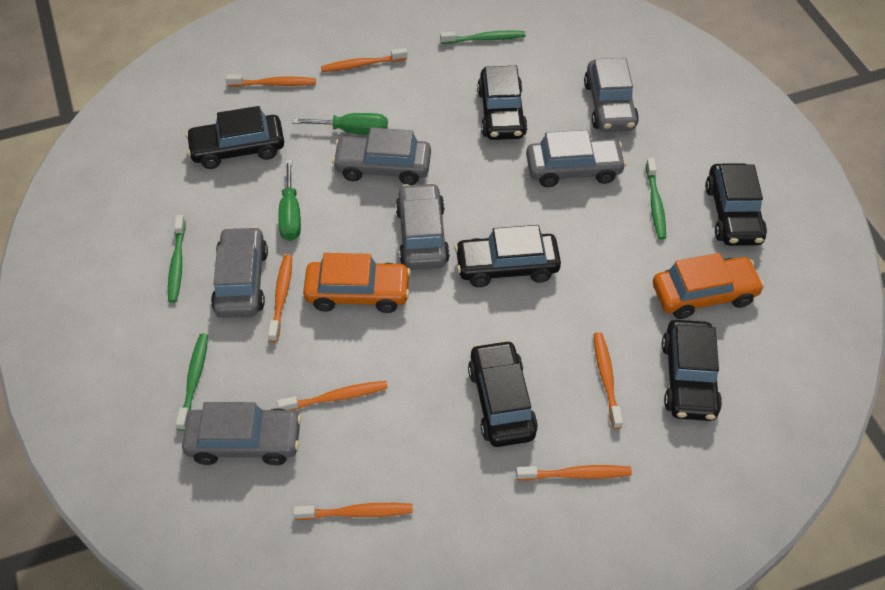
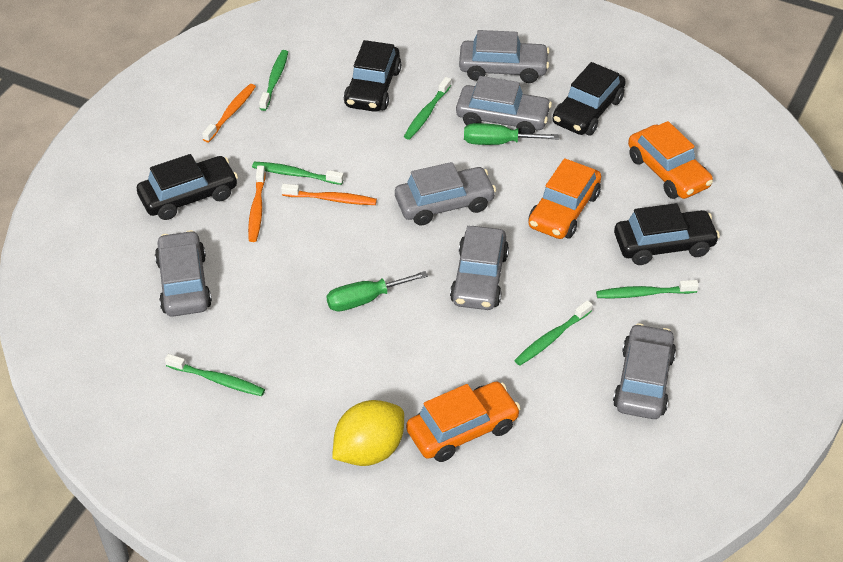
black car: 6 -> 4
green toothbrush: 4 -> 6
orange car: 2 -> 3
orange toothbrush: 7 -> 3
yellow lemon: 0 -> 1

